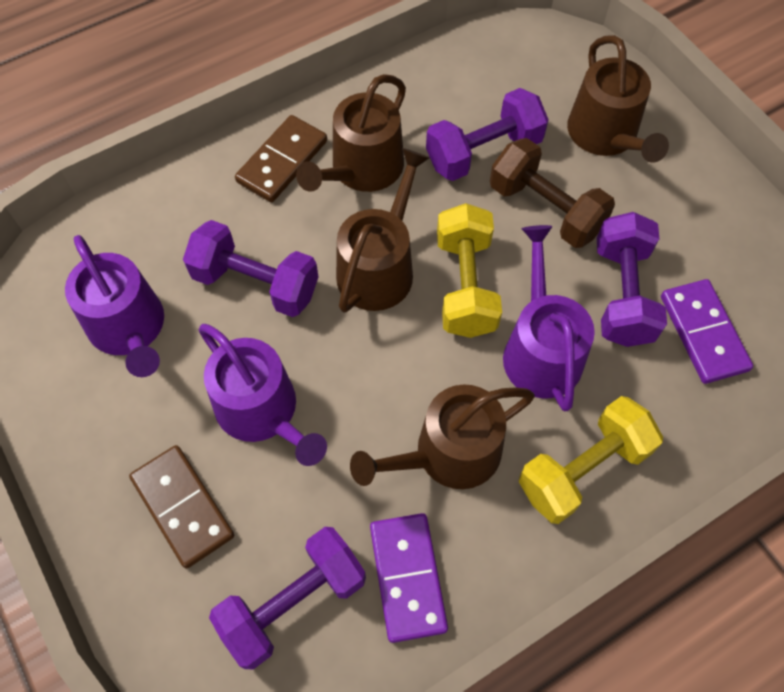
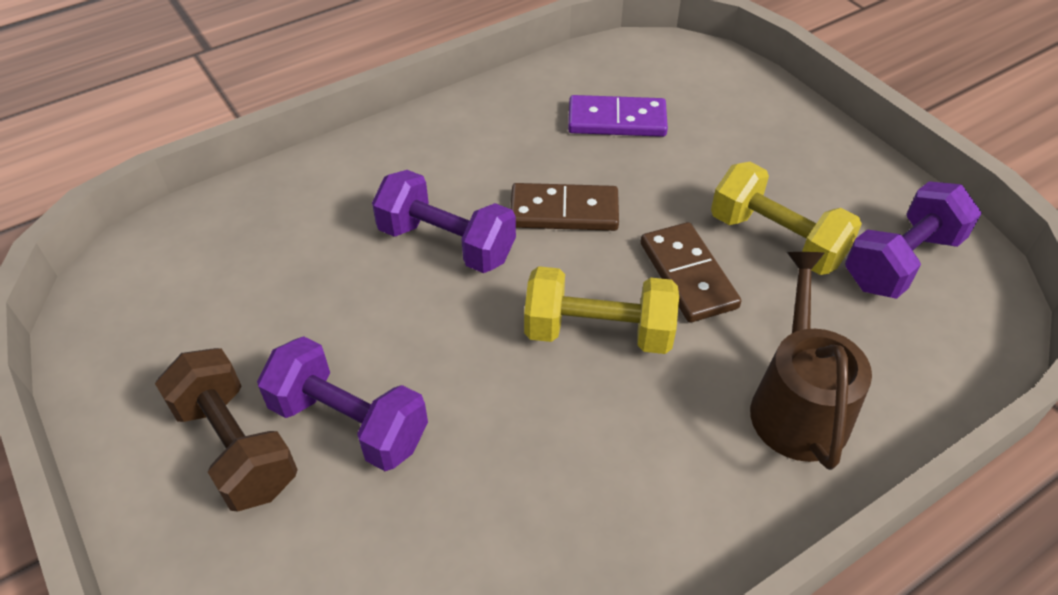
brown watering can: 4 -> 1
purple domino: 2 -> 1
purple dumbbell: 4 -> 3
purple watering can: 3 -> 0

